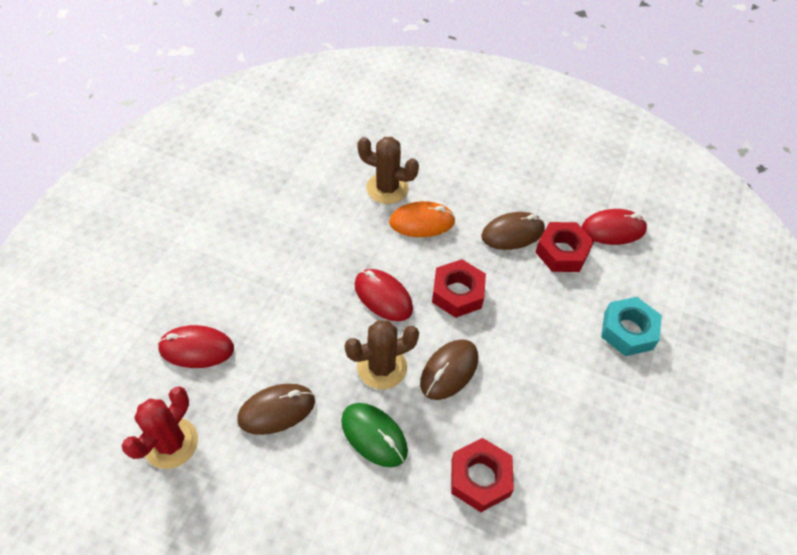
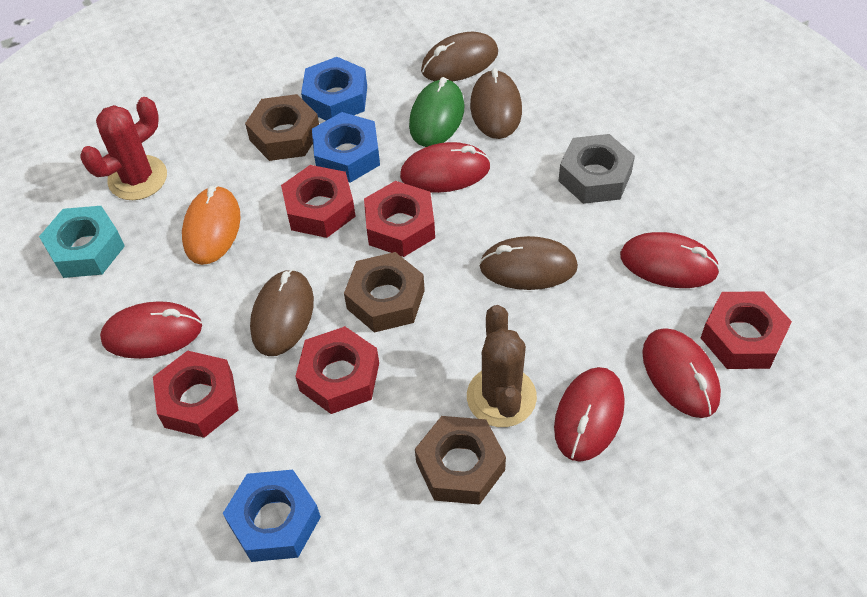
blue nut: 0 -> 3
brown cactus: 2 -> 1
brown mouse: 3 -> 4
brown nut: 0 -> 3
grey nut: 0 -> 1
red mouse: 3 -> 5
red nut: 3 -> 5

